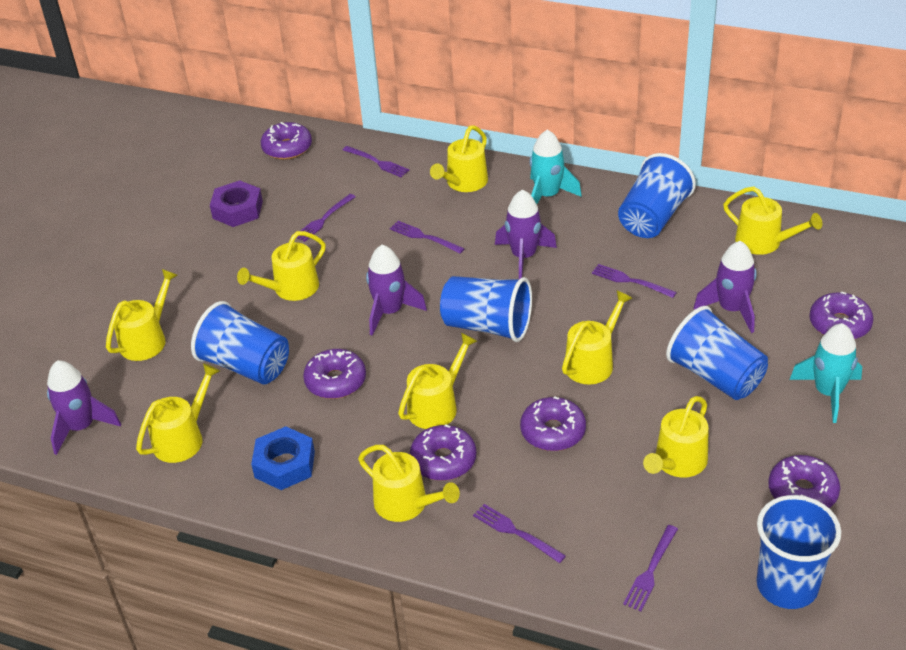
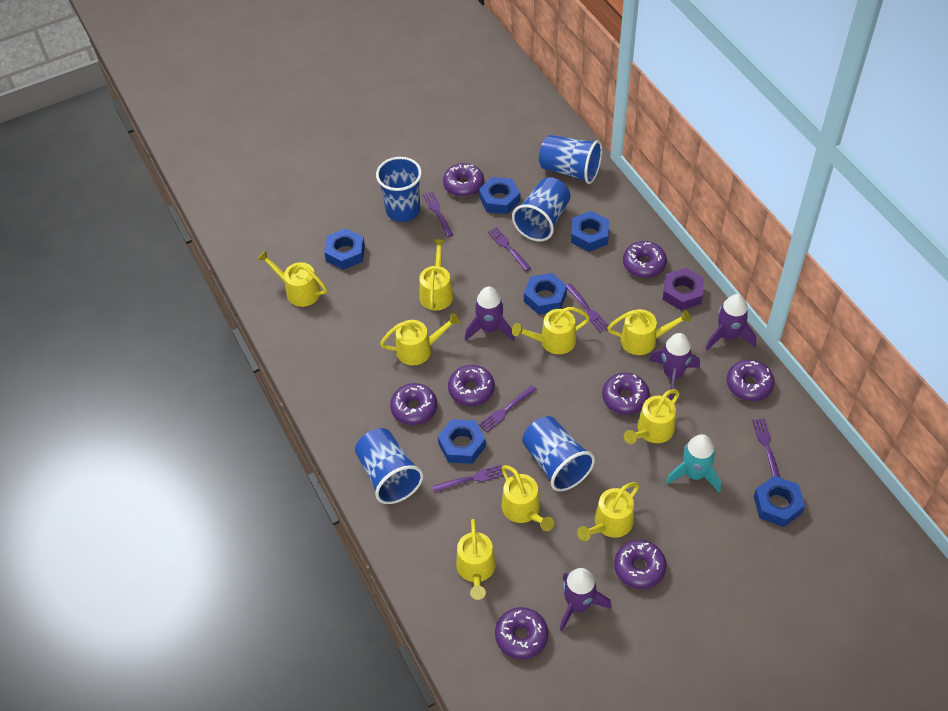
blue nut: 1 -> 6
purple donut: 6 -> 8
turquoise rocket: 2 -> 1

